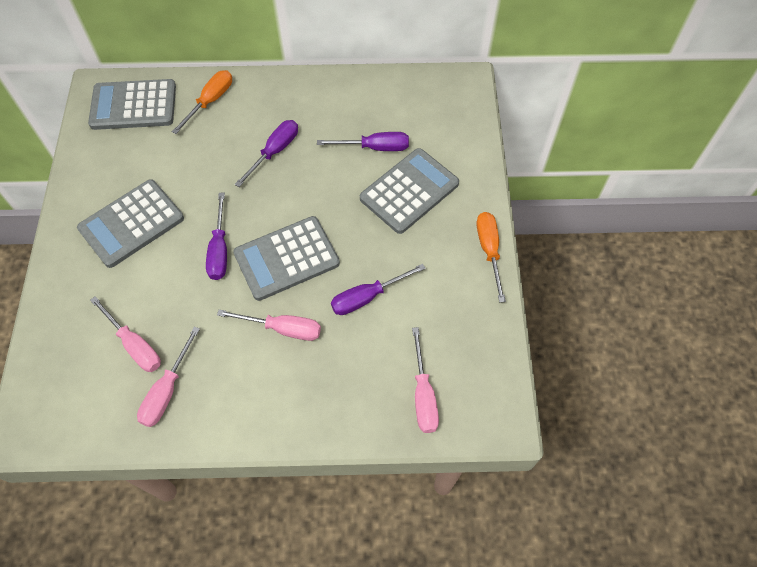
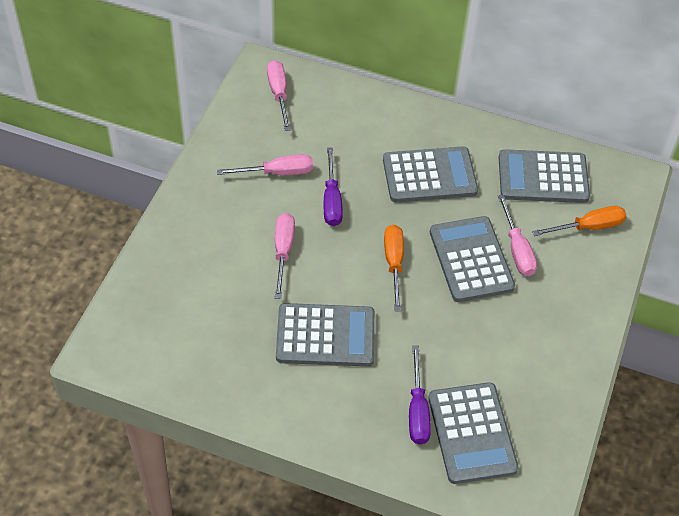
grey calculator: 4 -> 5
purple screwdriver: 4 -> 2

